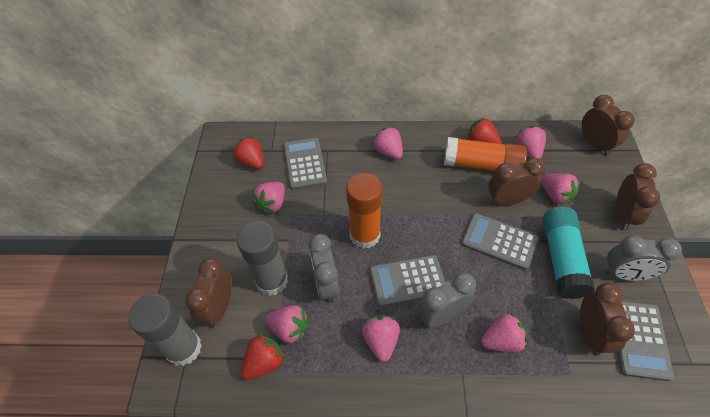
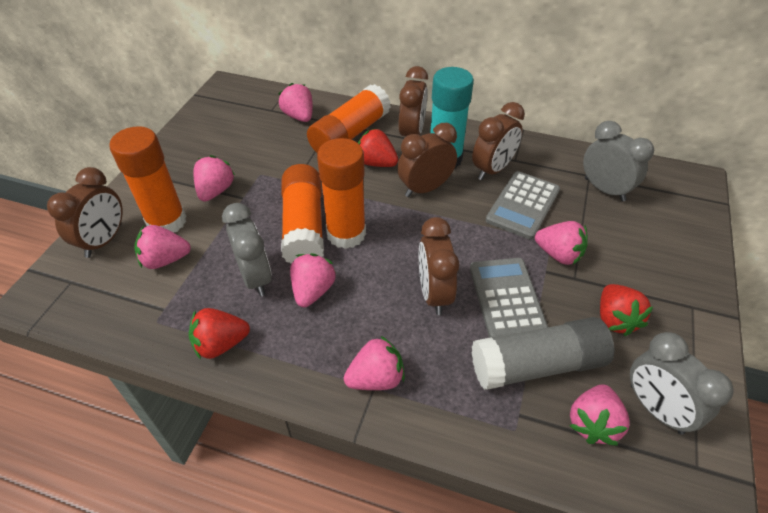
grey calculator: 4 -> 2
grey glue stick: 2 -> 1
orange glue stick: 2 -> 4

